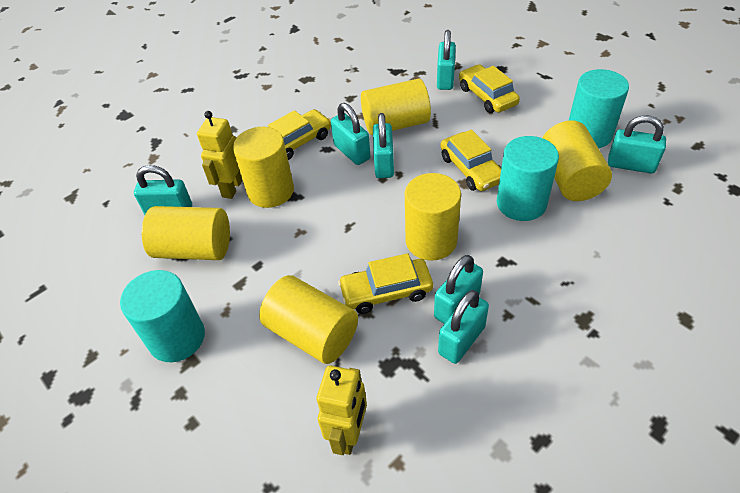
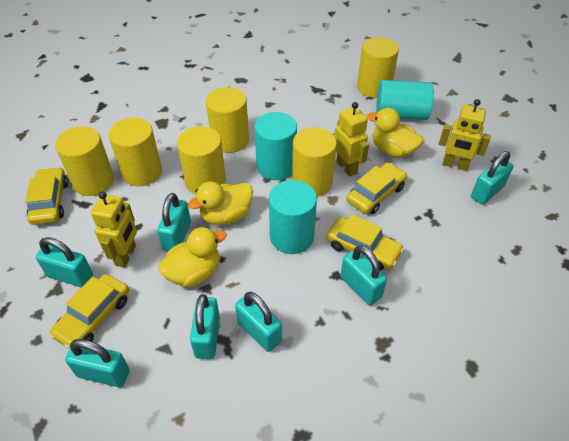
yellow duck: 0 -> 3
yellow robot: 2 -> 3

